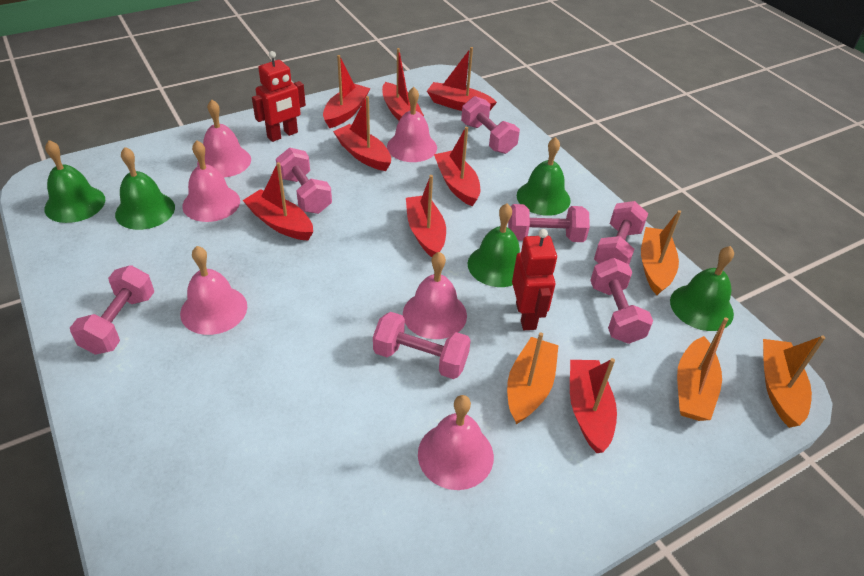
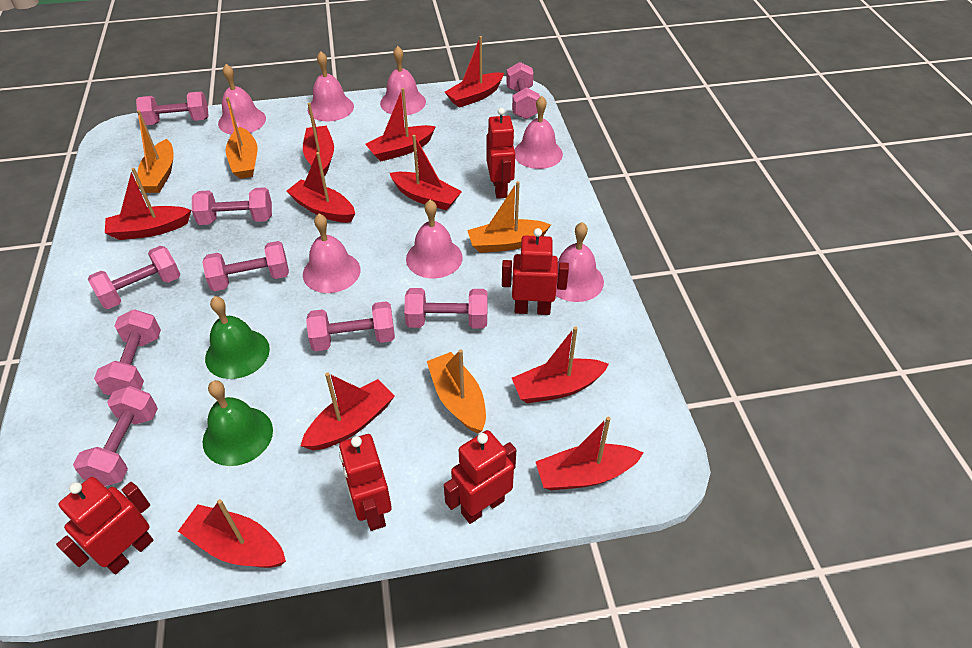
green bell: 5 -> 2
pink bell: 6 -> 7
pink dumbbell: 7 -> 9
red boat: 8 -> 10
red robot: 2 -> 5

